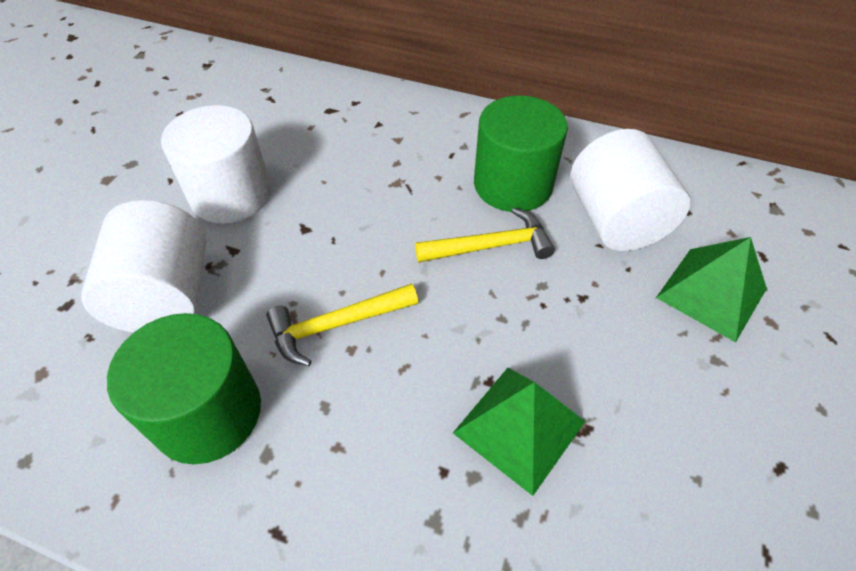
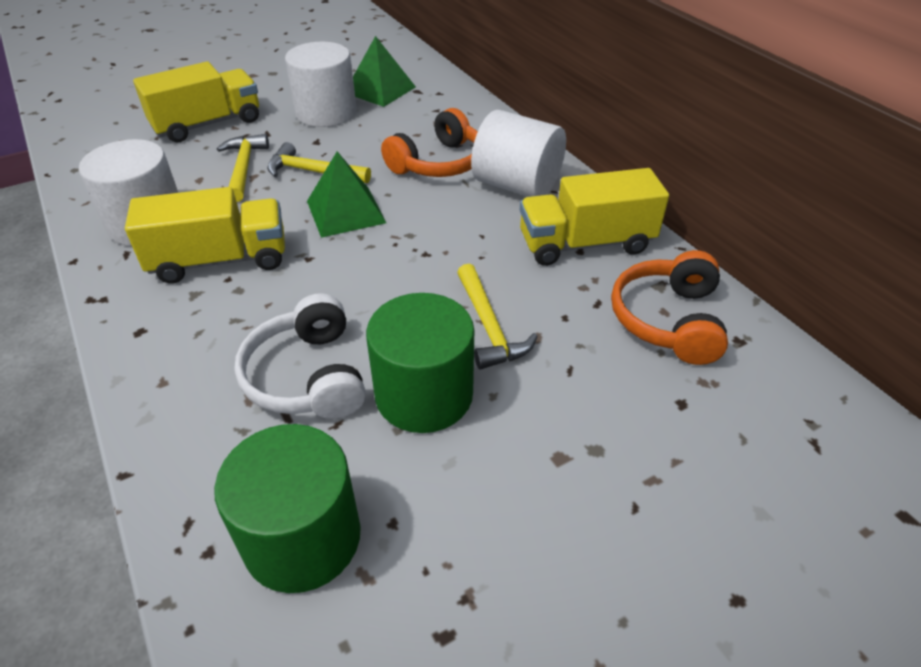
orange headphones: 0 -> 2
white headphones: 0 -> 1
yellow hammer: 2 -> 3
yellow truck: 0 -> 3

